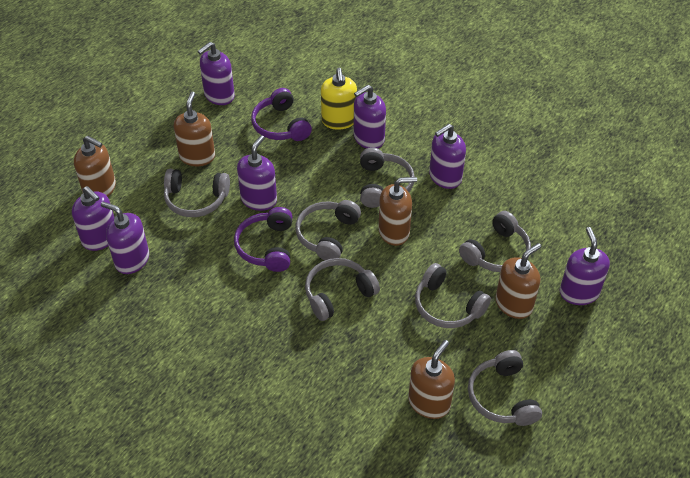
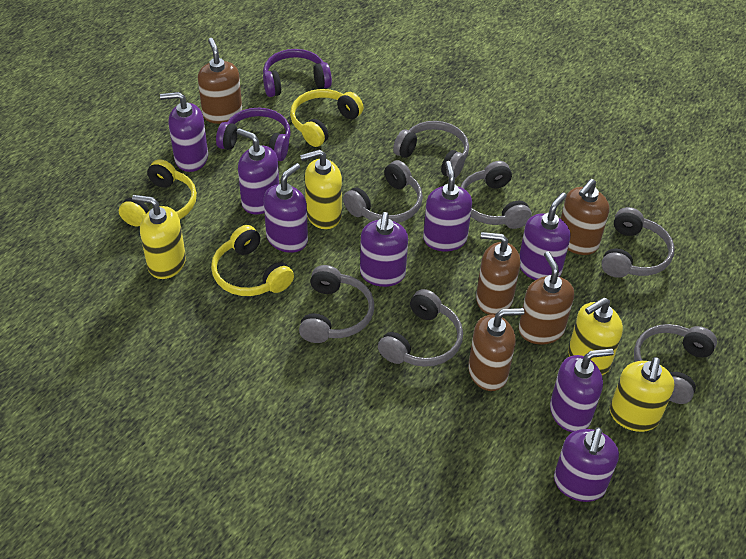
purple soap dispenser: 7 -> 8
yellow headphones: 0 -> 3
yellow soap dispenser: 1 -> 4

